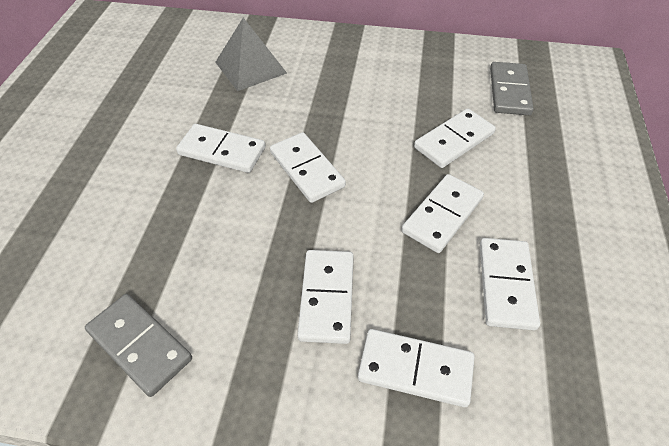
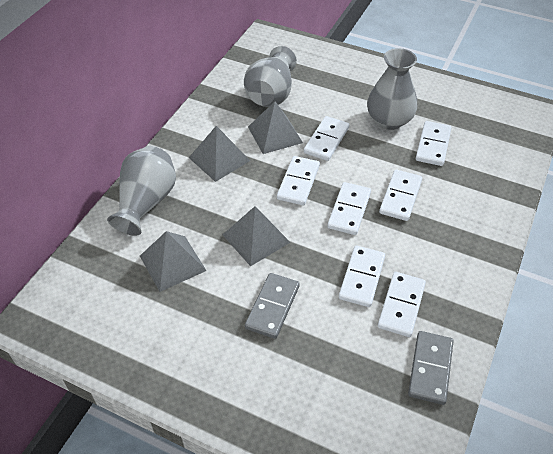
grey pyramid: 1 -> 4
grey vase: 0 -> 3

